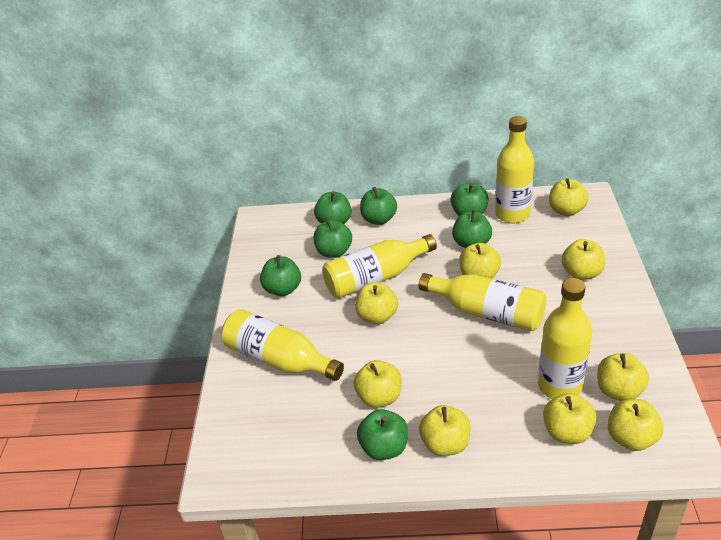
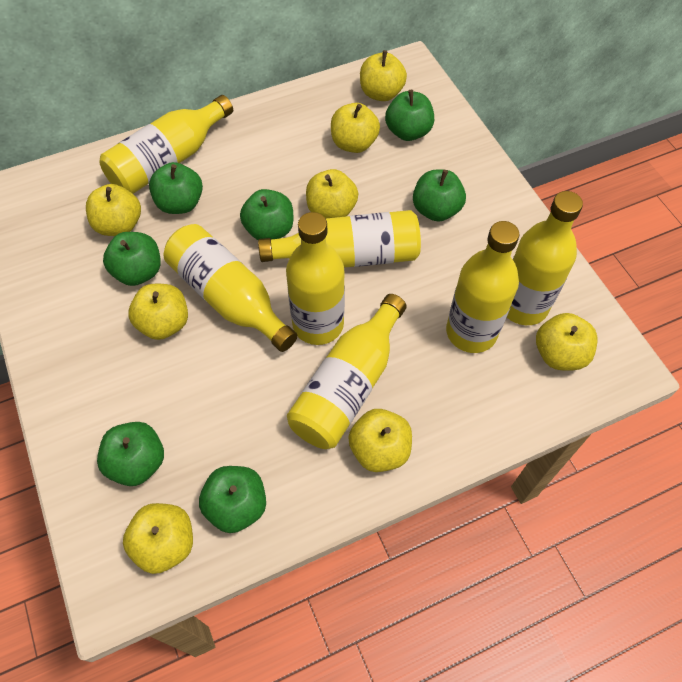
yellow apple: 9 -> 8
yellow bottle: 5 -> 7

